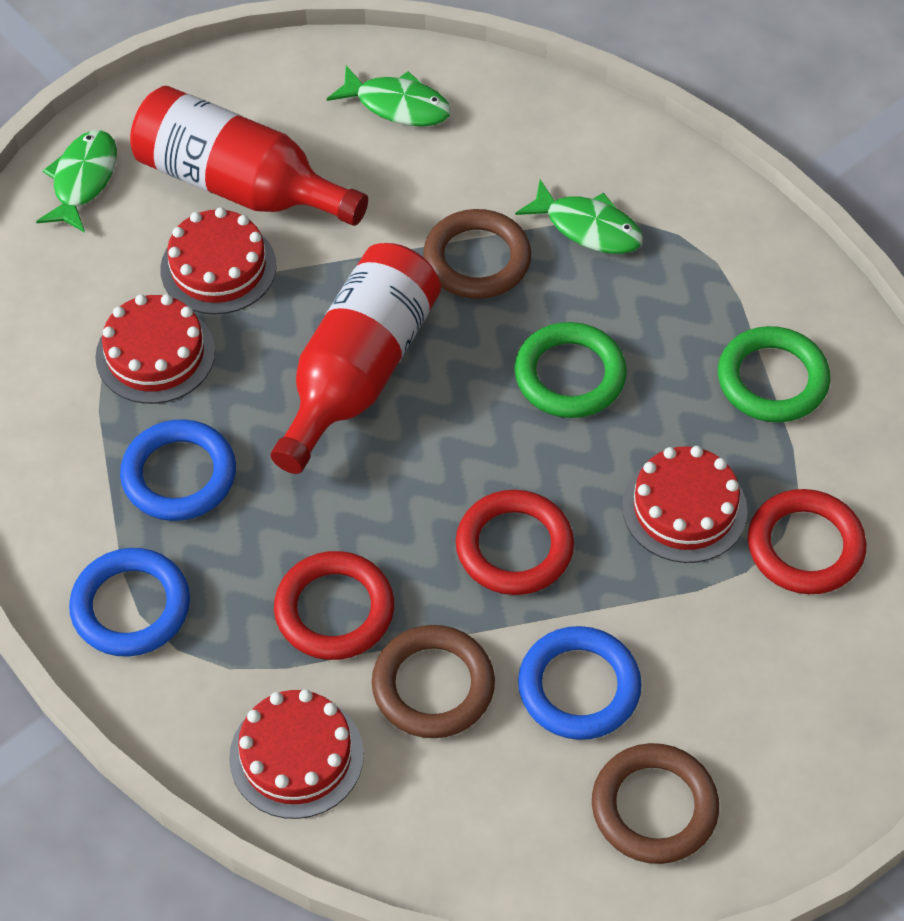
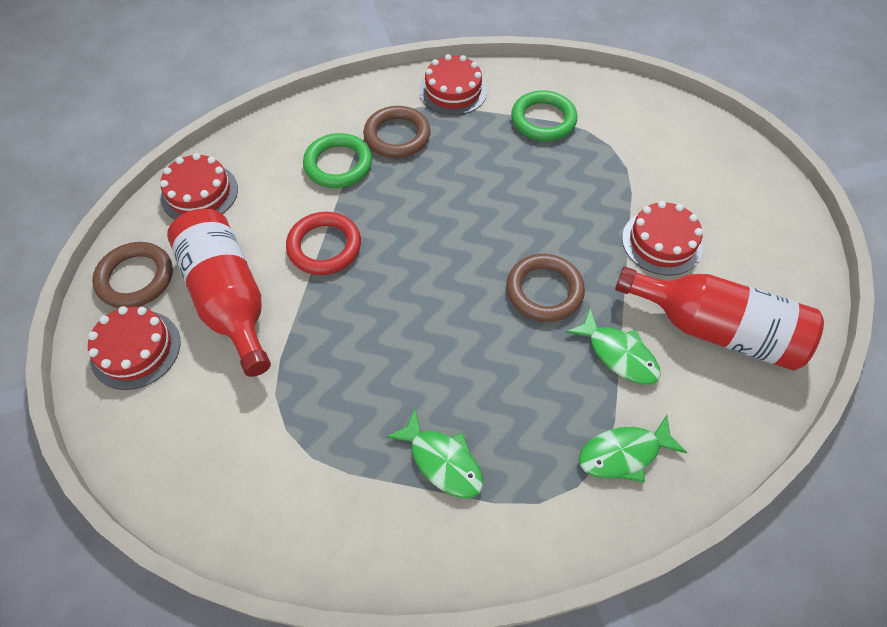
blue ring: 3 -> 0
red ring: 3 -> 1

